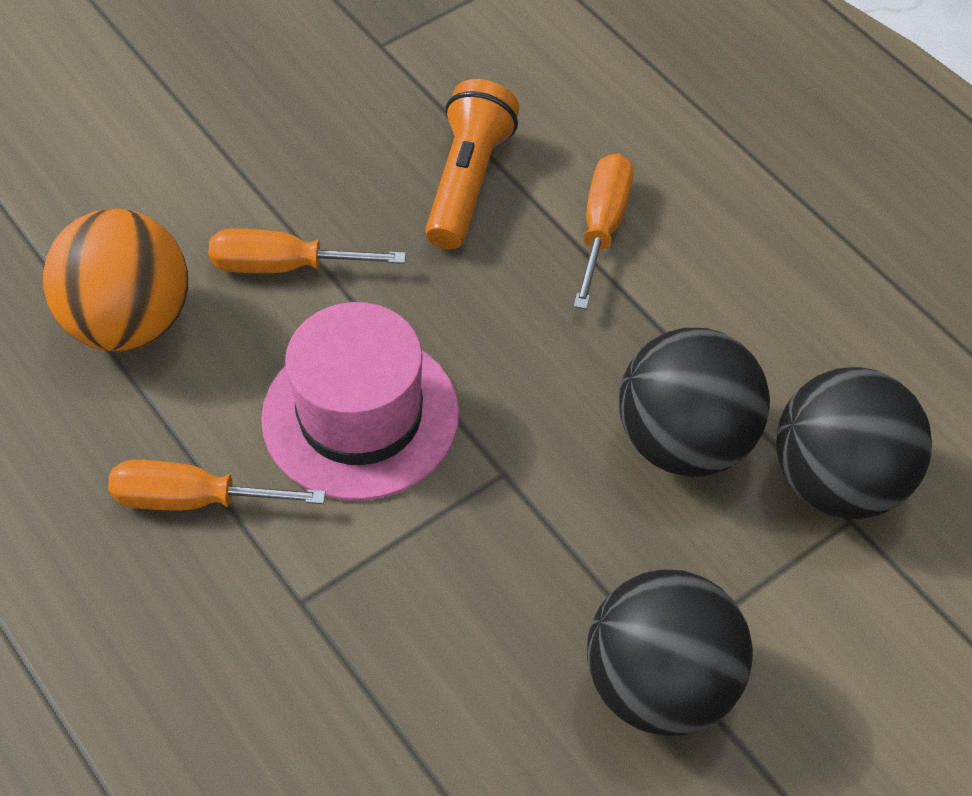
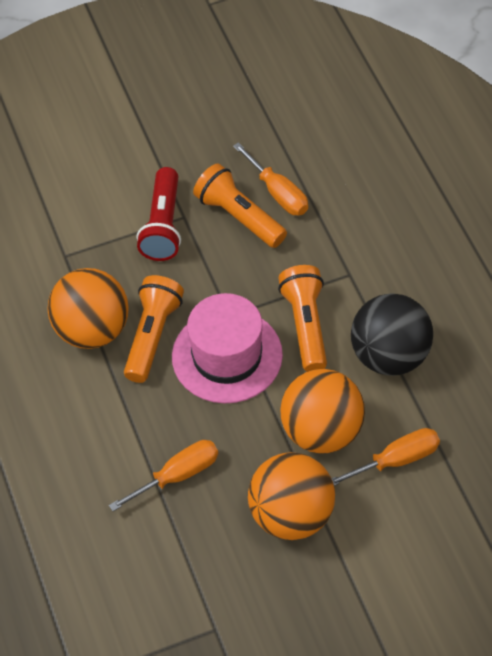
black ball: 3 -> 1
orange ball: 1 -> 3
orange flashlight: 1 -> 3
red flashlight: 0 -> 1

